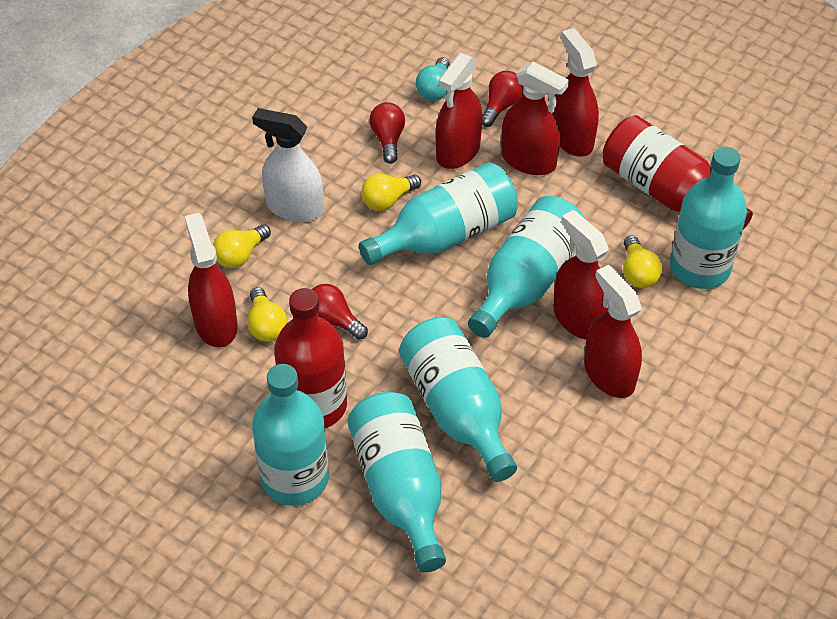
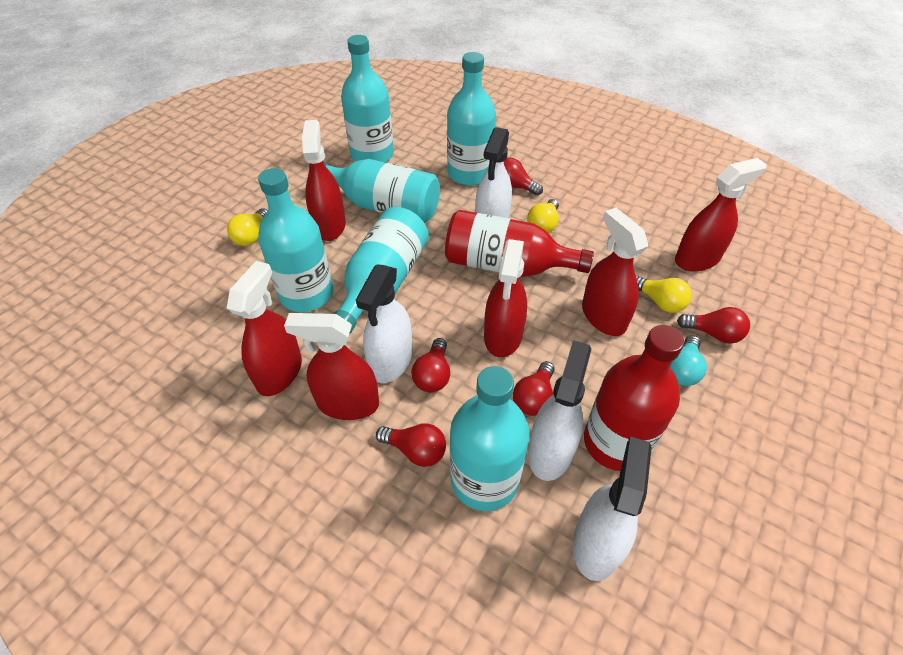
red light bulb: 3 -> 5
white spray bottle: 1 -> 4
yellow light bulb: 4 -> 3

